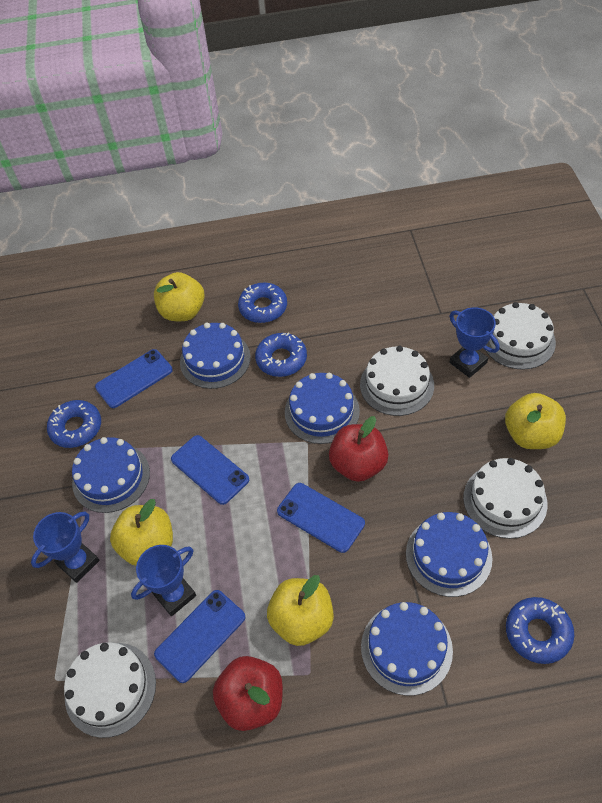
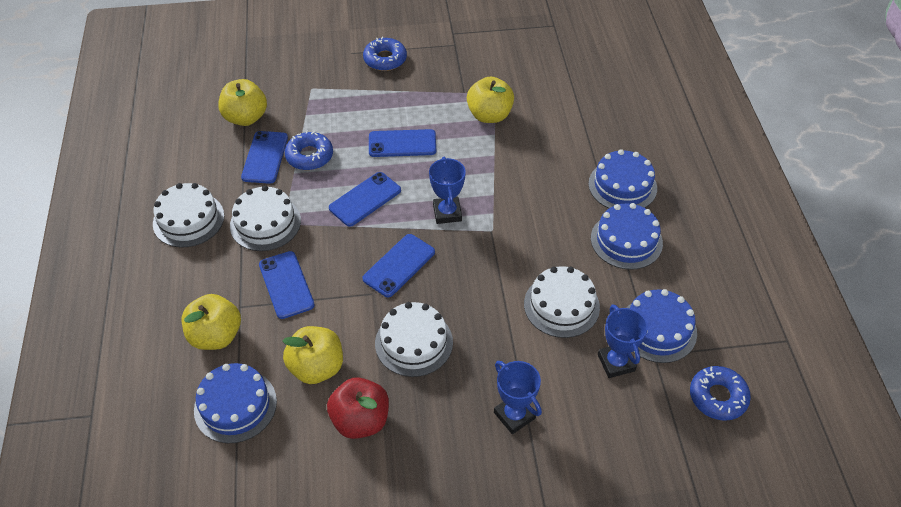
blue cake: 5 -> 4
blue donut: 4 -> 3
blue phone: 4 -> 5
red apple: 2 -> 1

